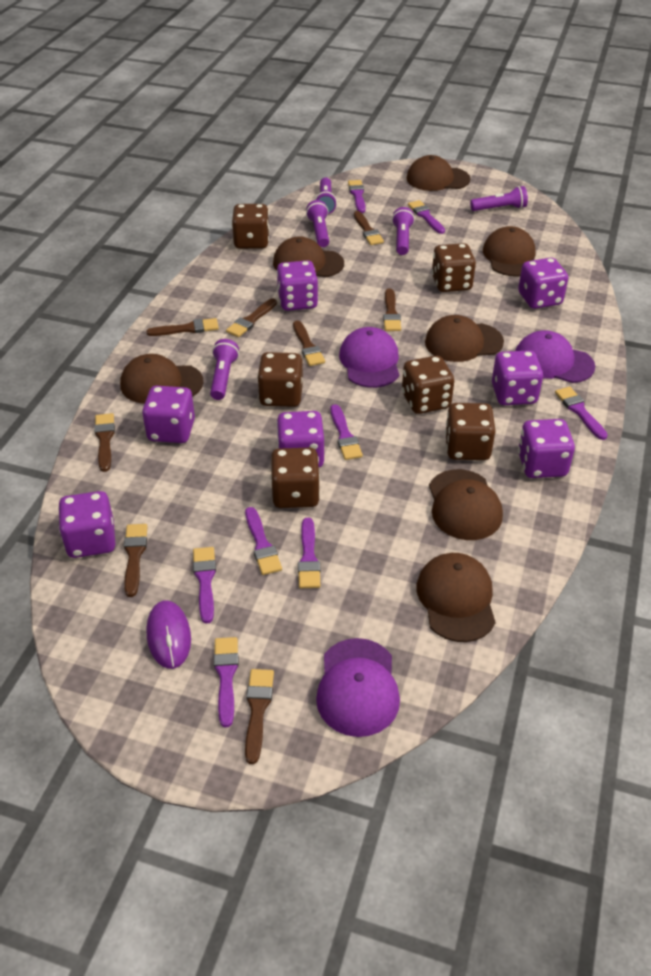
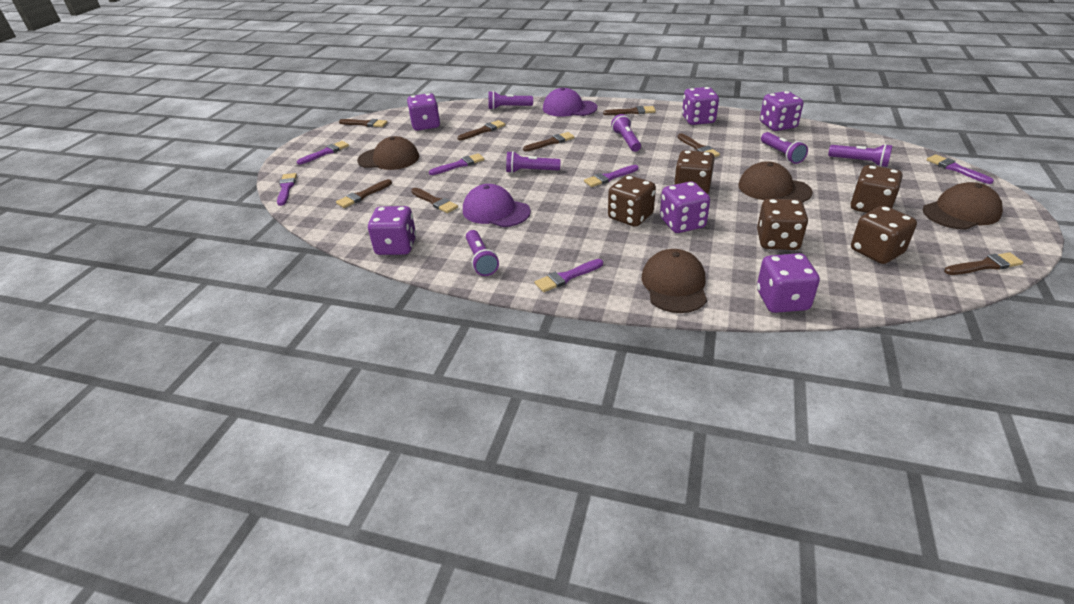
brown cap: 7 -> 4
brown dice: 6 -> 5
purple brush: 8 -> 6
purple cap: 3 -> 2
purple dice: 7 -> 6
purple flashlight: 5 -> 6
purple mouse: 1 -> 0

